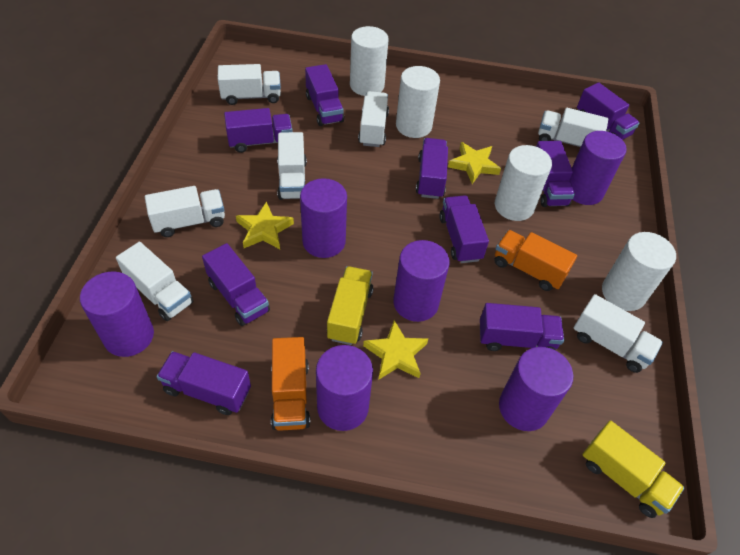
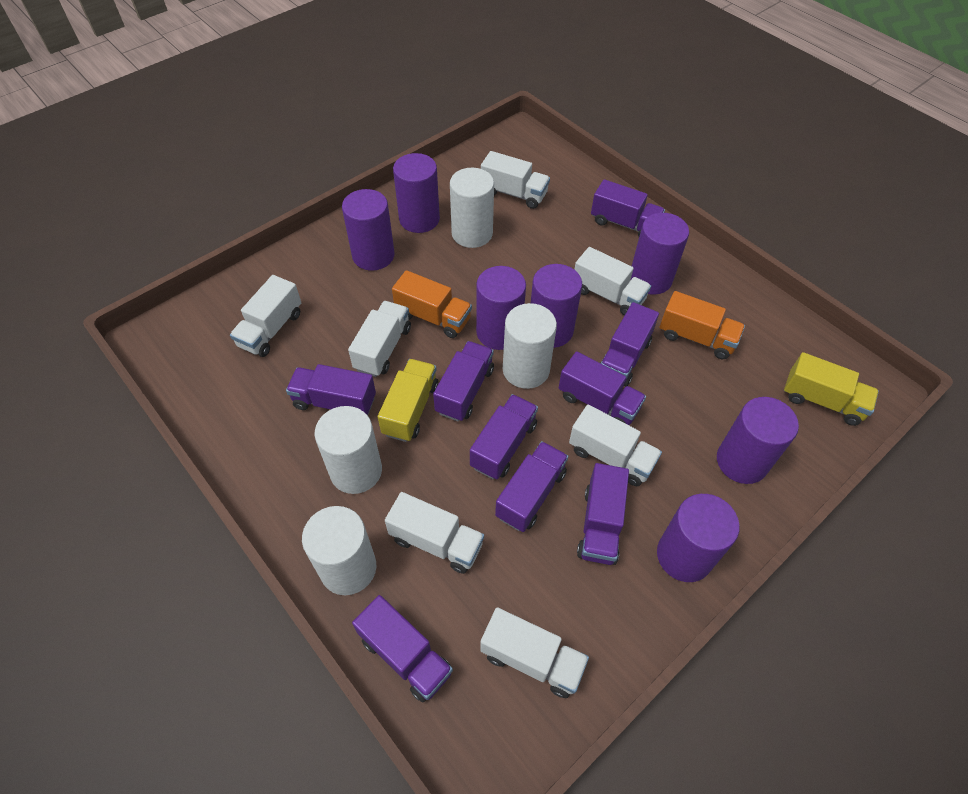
purple cylinder: 6 -> 7
yellow star: 3 -> 0

